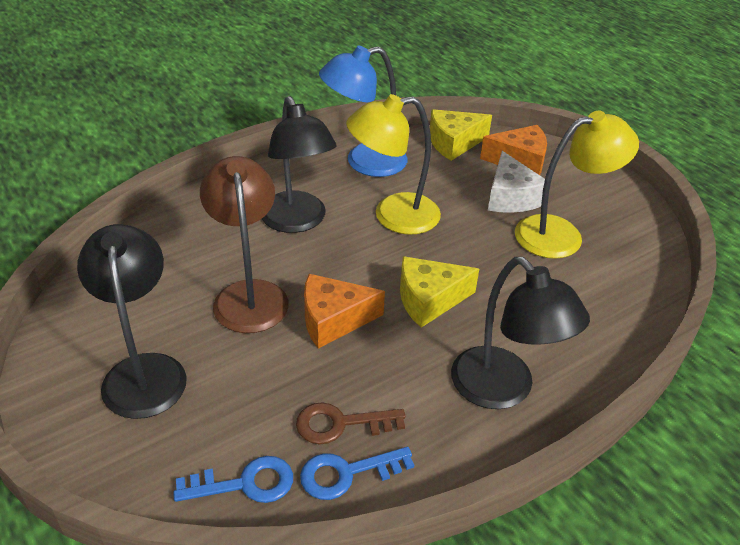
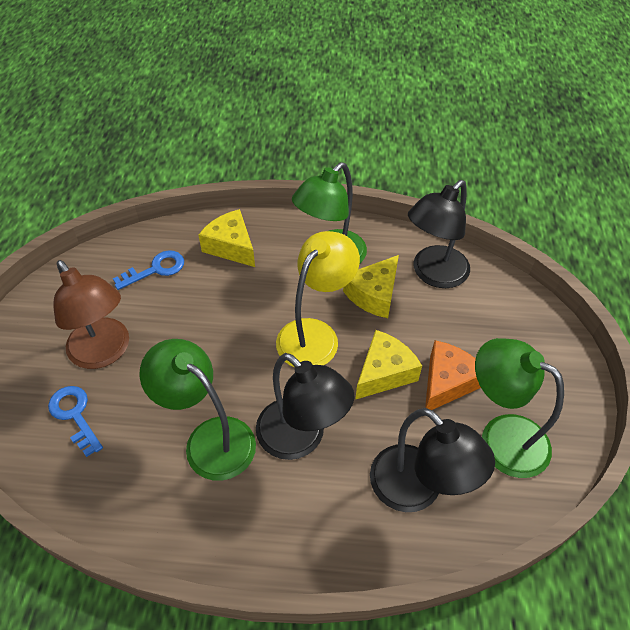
blue lamp: 1 -> 0
brown key: 1 -> 0
green lamp: 0 -> 3
orange cheese: 2 -> 1
white cheese: 1 -> 0
yellow cheese: 2 -> 3
yellow lamp: 2 -> 1

